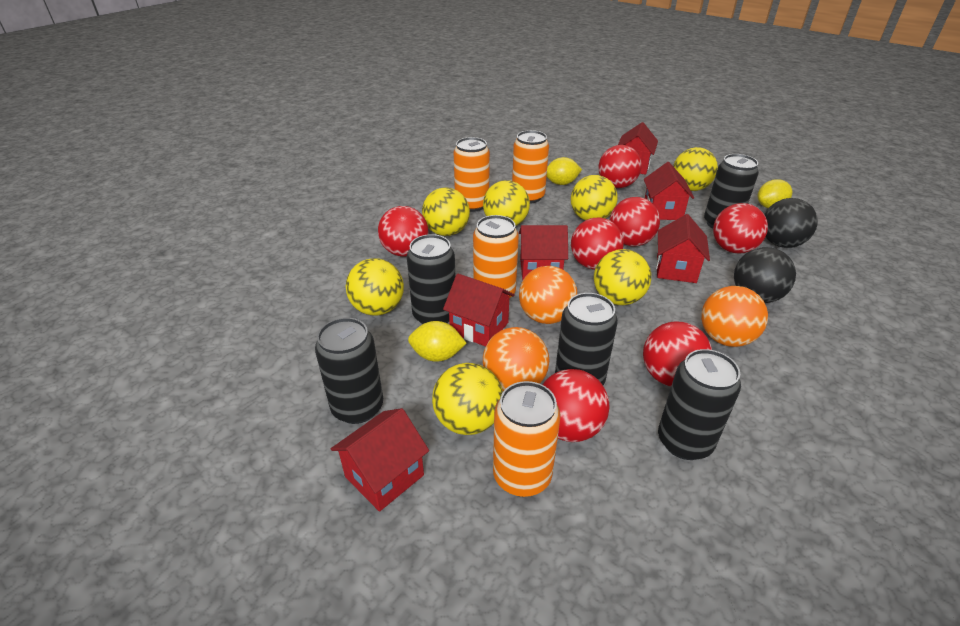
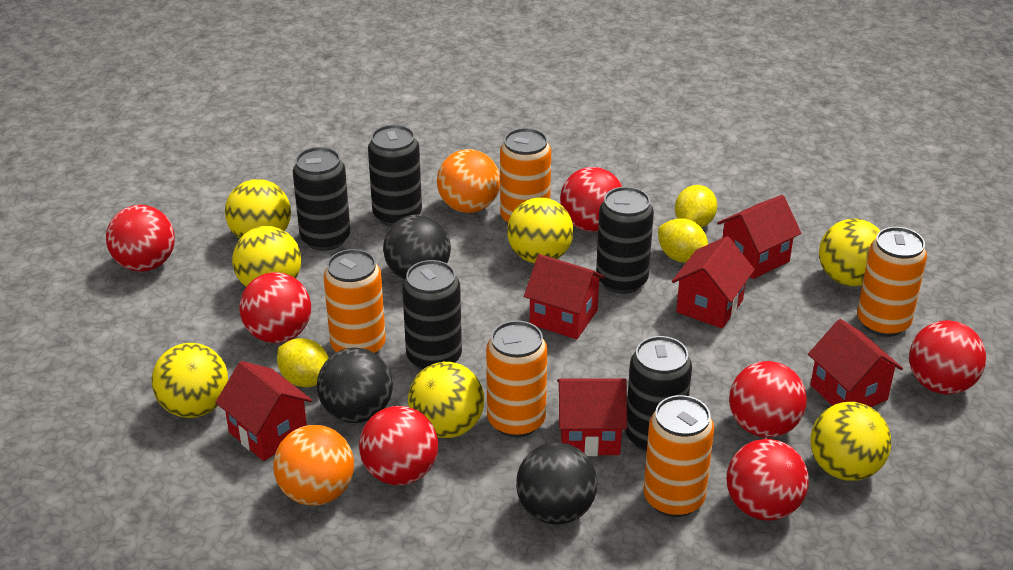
black ball: 2 -> 3
orange ball: 3 -> 2
orange can: 4 -> 5

